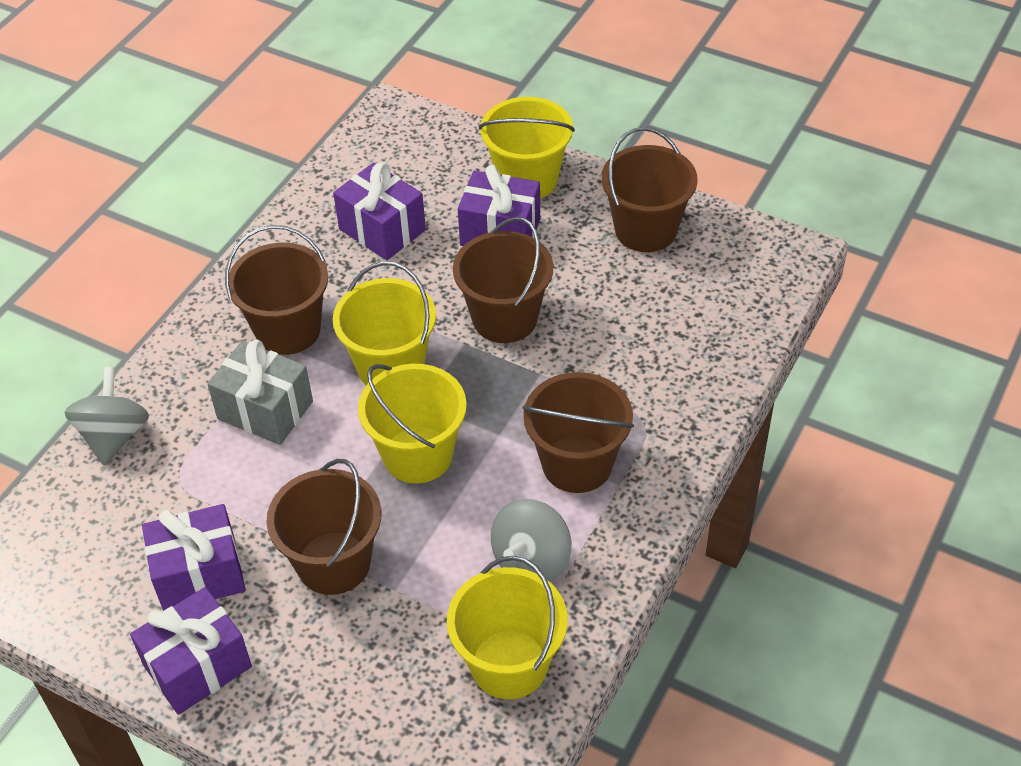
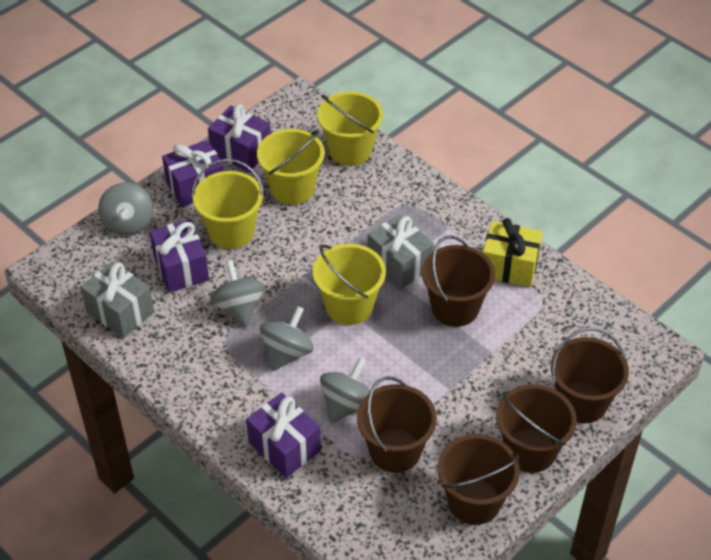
grey gift: 1 -> 2
grey spinning top: 2 -> 4
yellow gift: 0 -> 1

